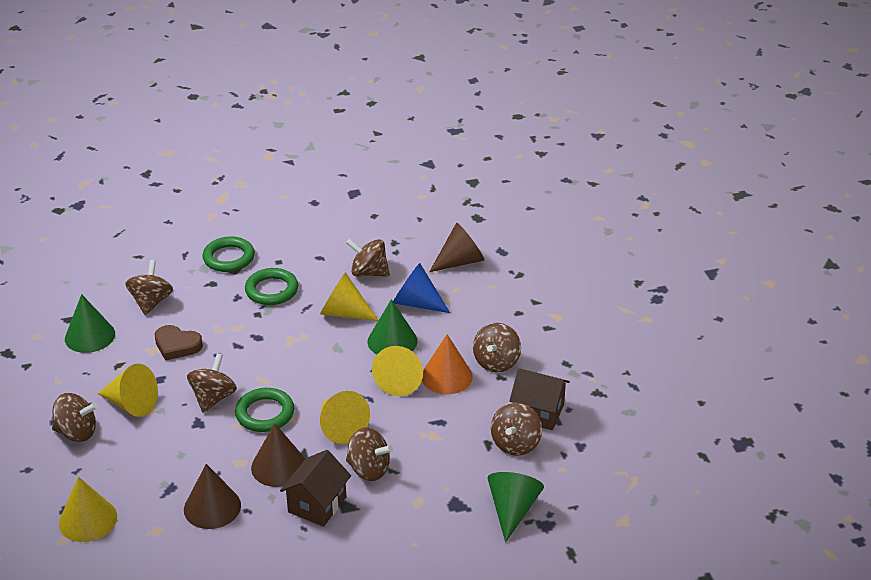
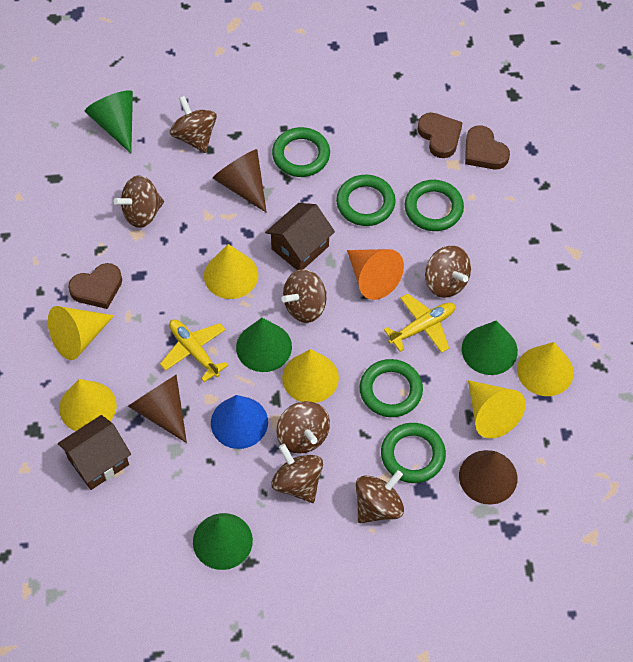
brown heart: 1 -> 3
green cone: 3 -> 4
green ring: 3 -> 5
yellow cone: 5 -> 6
yellow plane: 0 -> 2

